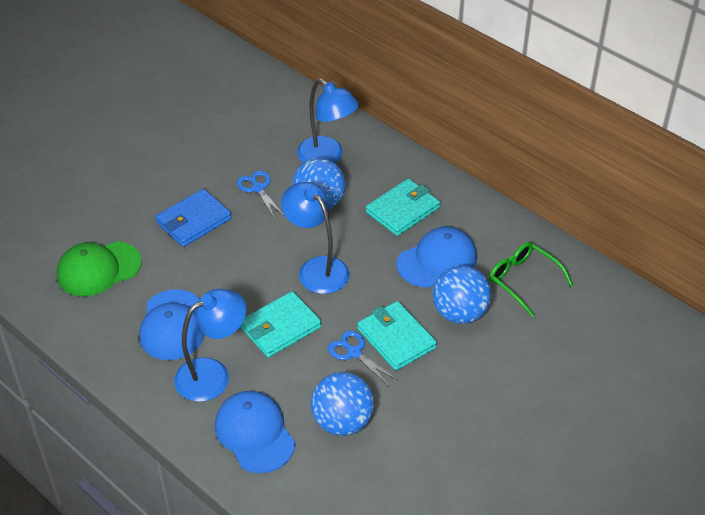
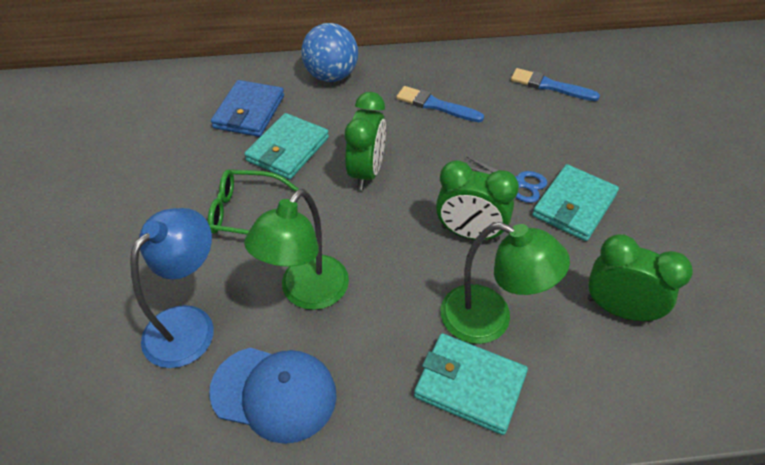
blue ball: 3 -> 1
blue brush: 0 -> 2
blue cap: 3 -> 1
blue lamp: 3 -> 1
blue scissors: 2 -> 1
green cap: 1 -> 0
green clock: 0 -> 3
green lamp: 0 -> 2

